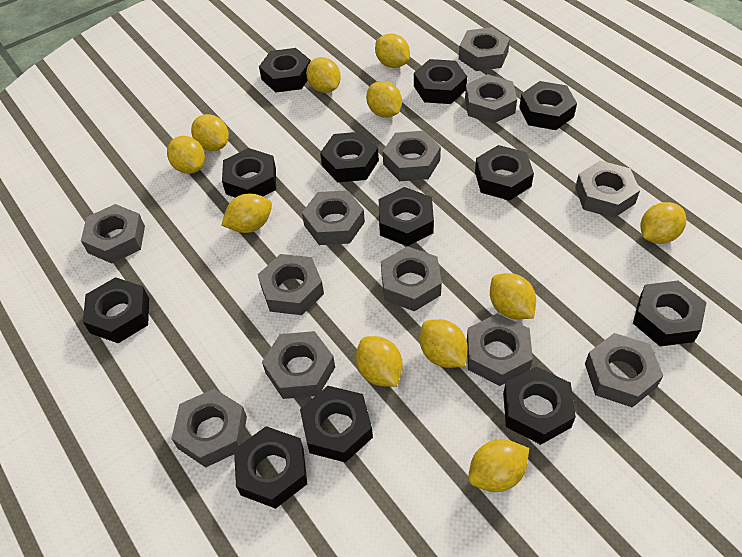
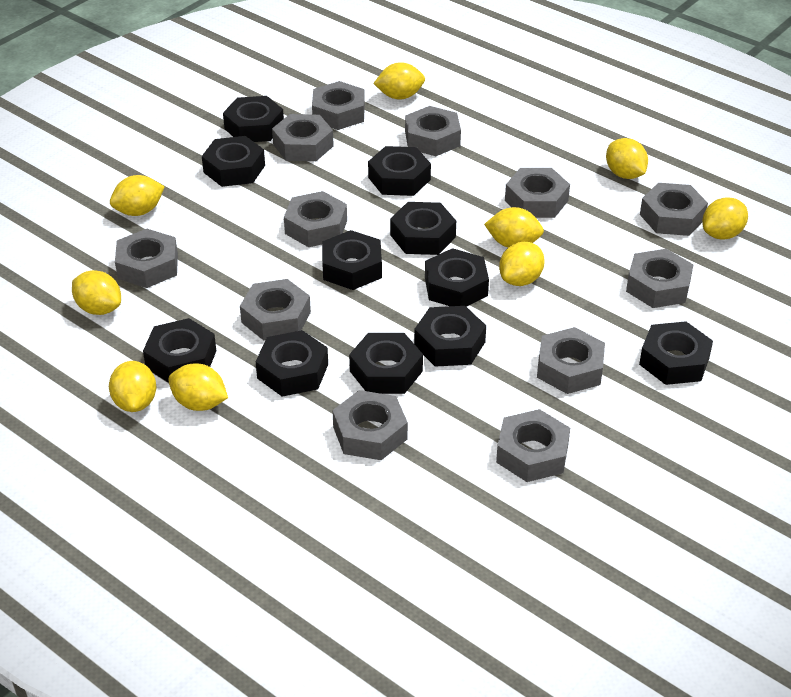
black nut: 12 -> 11
yellow lemon: 11 -> 9

